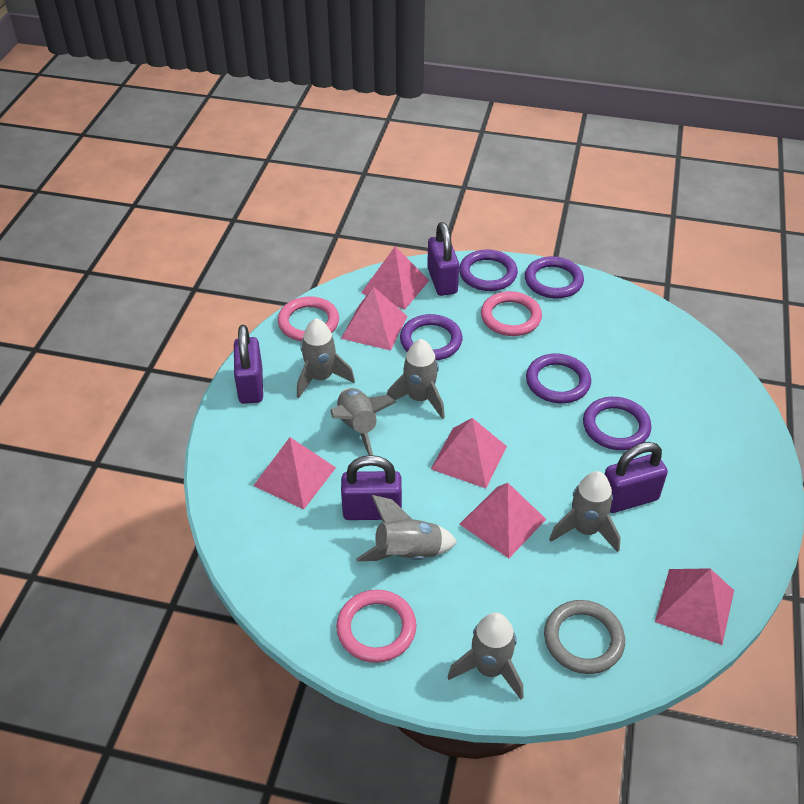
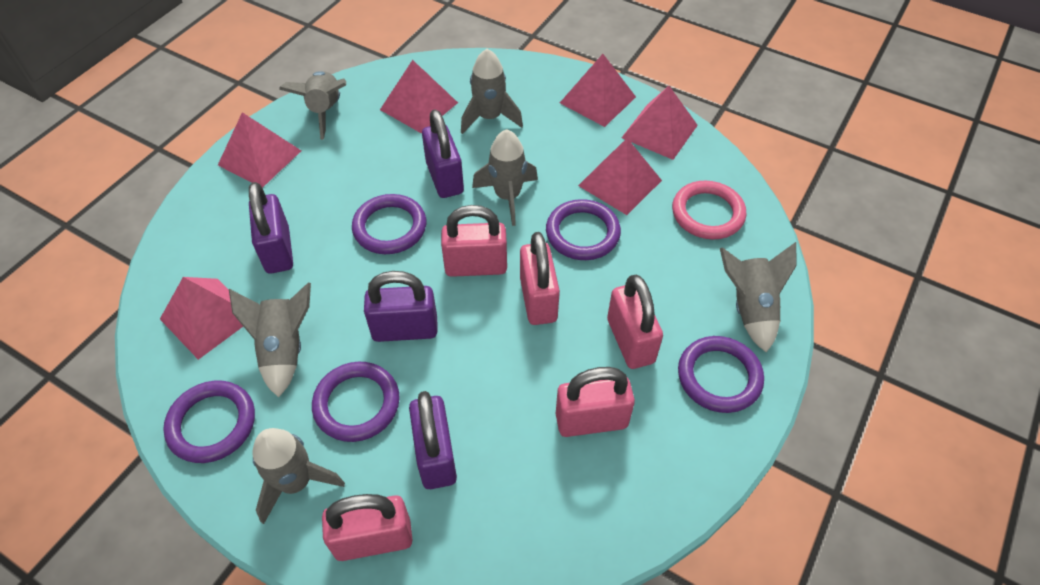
grey ring: 1 -> 0
pink padlock: 0 -> 5
pink ring: 3 -> 1

